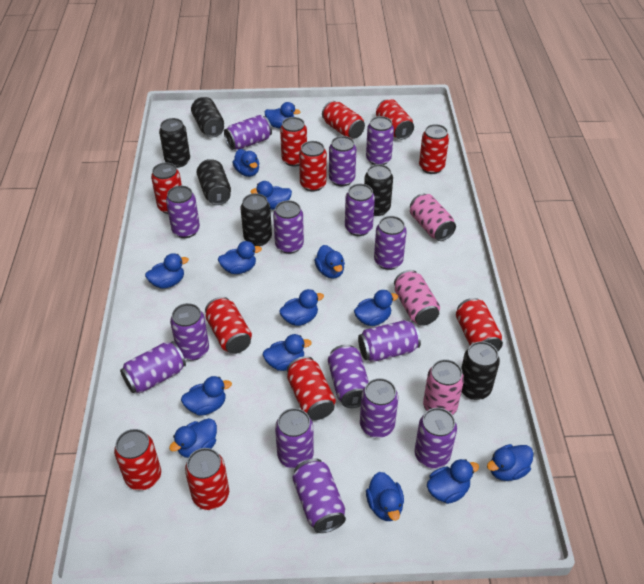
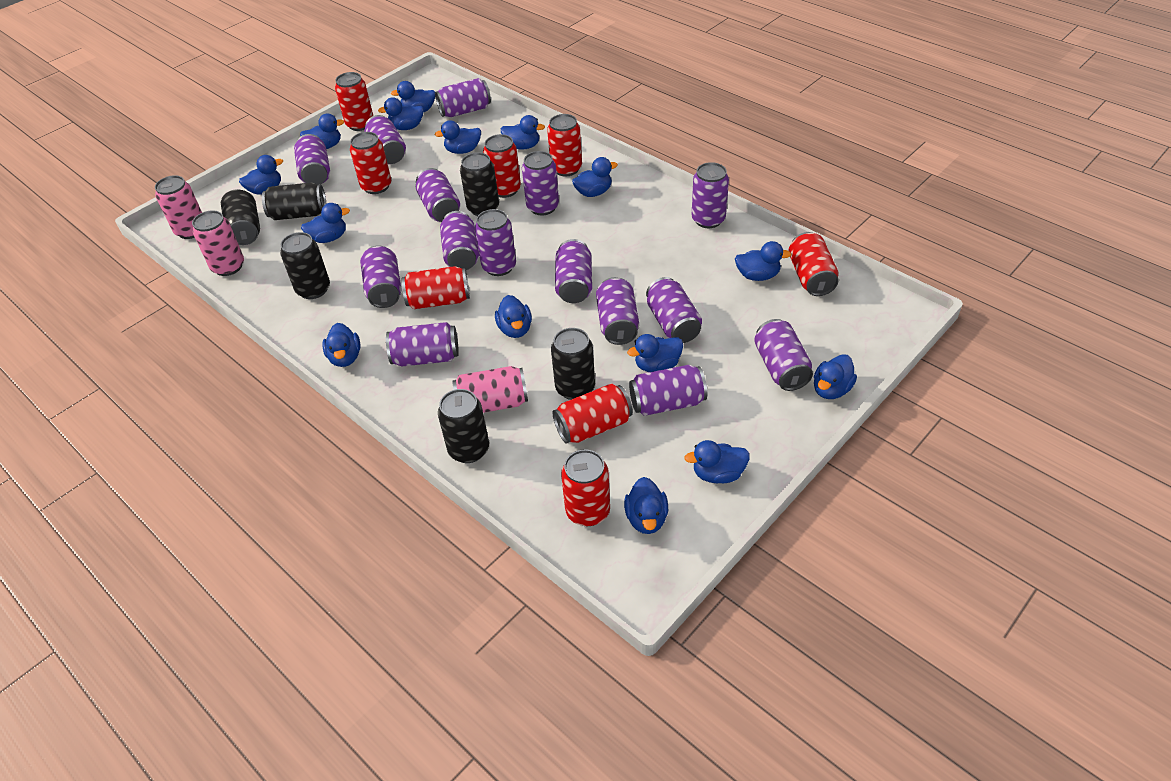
blue duck: 14 -> 15
red can: 11 -> 8

